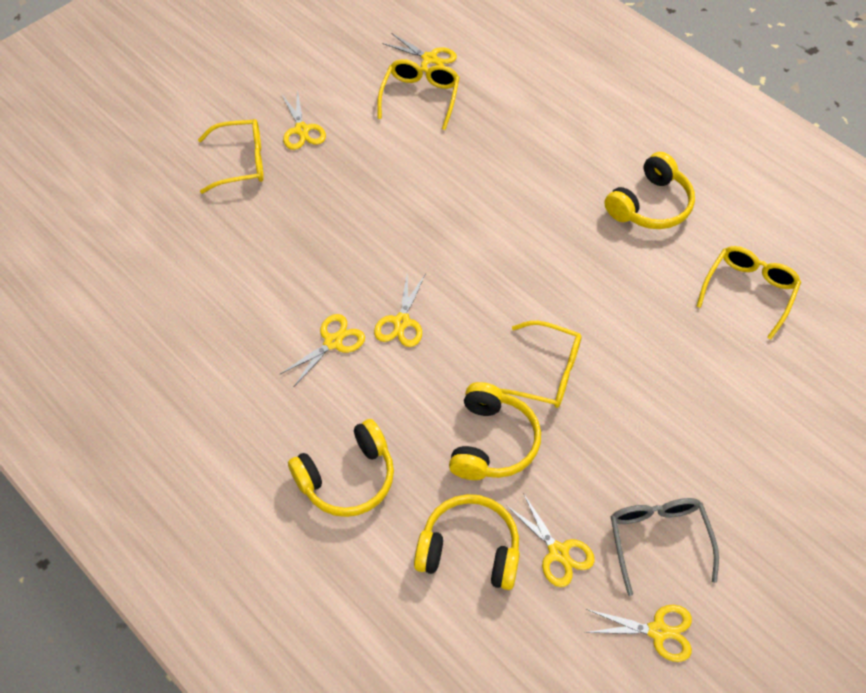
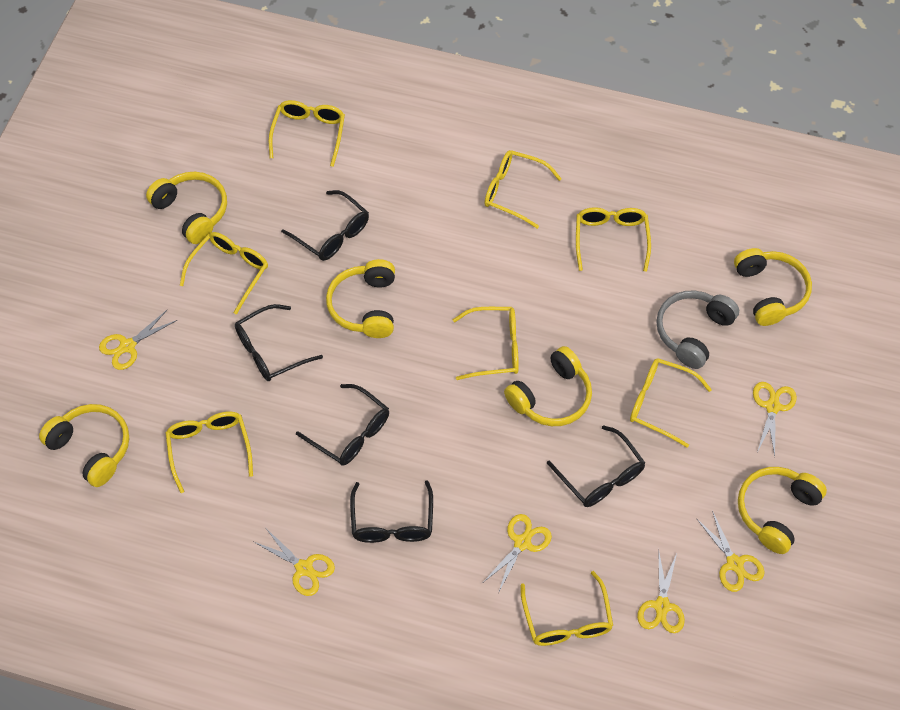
black glasses: 0 -> 5
grey glasses: 1 -> 0
grey headphones: 0 -> 1
yellow glasses: 4 -> 8
yellow headphones: 4 -> 6

